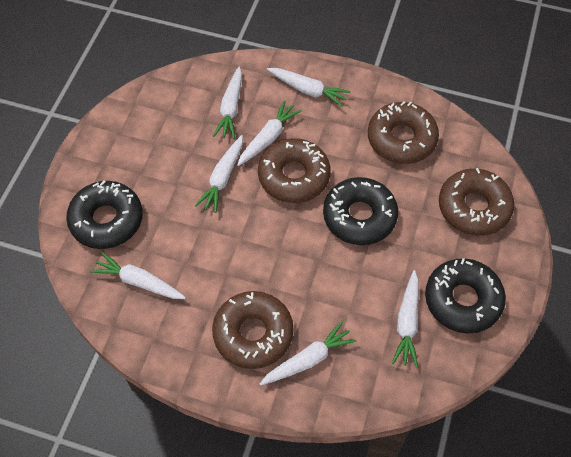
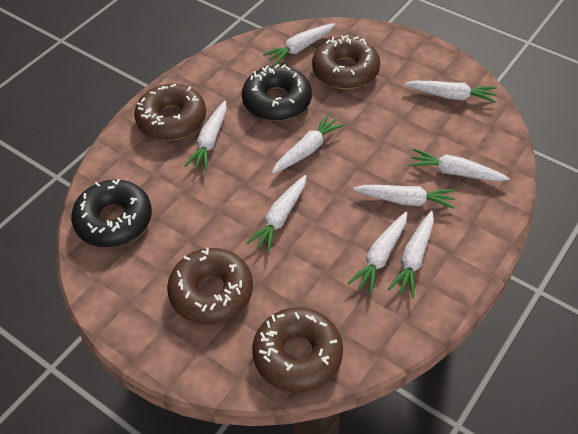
black donut: 3 -> 2
white carrot: 7 -> 9

